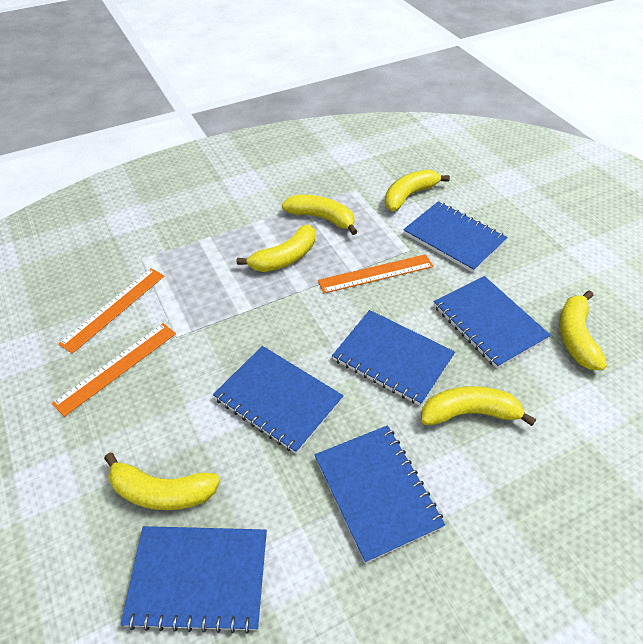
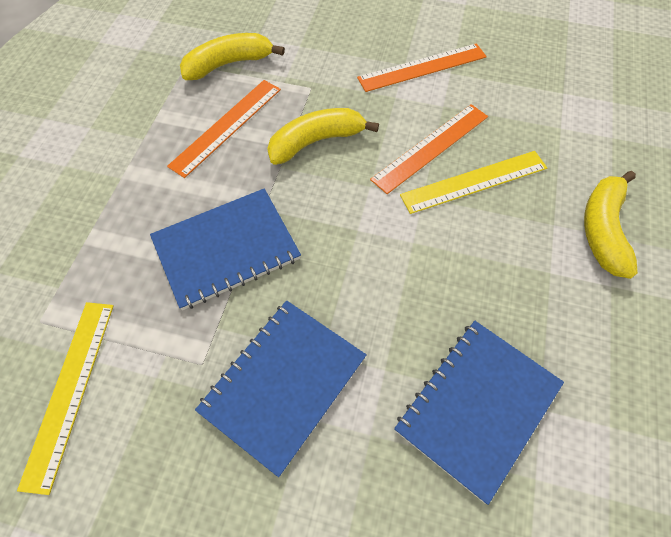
blue notebook: 6 -> 3
yellow banana: 6 -> 3
yellow ruler: 0 -> 2

